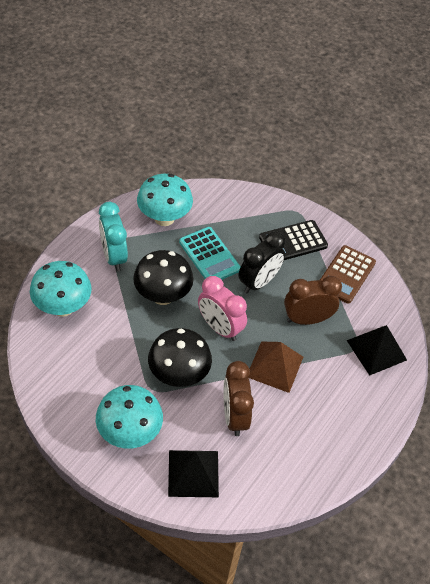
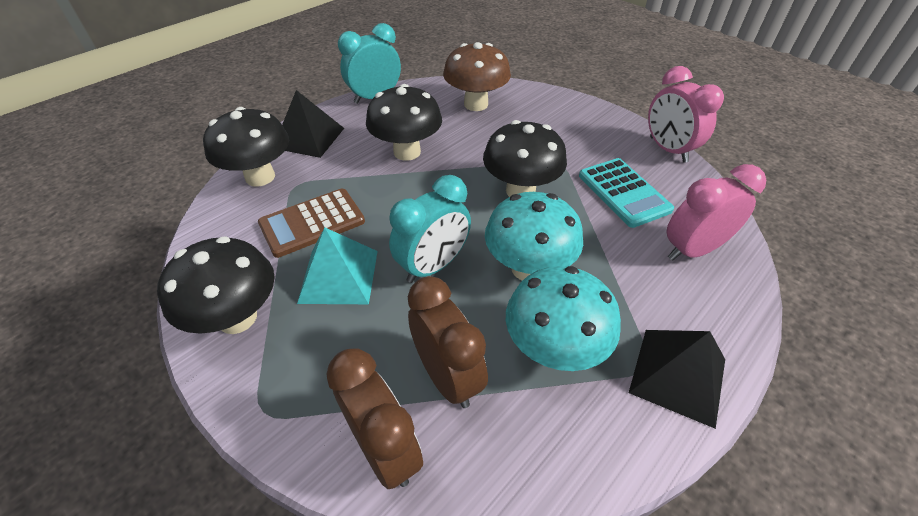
black calculator: 1 -> 0
black clock: 1 -> 0
black mushroom: 2 -> 4
brown mushroom: 0 -> 1
brown pyramid: 1 -> 0
pink clock: 1 -> 2
turquoise clock: 1 -> 2
turquoise mushroom: 3 -> 2
turquoise pyramid: 0 -> 1

